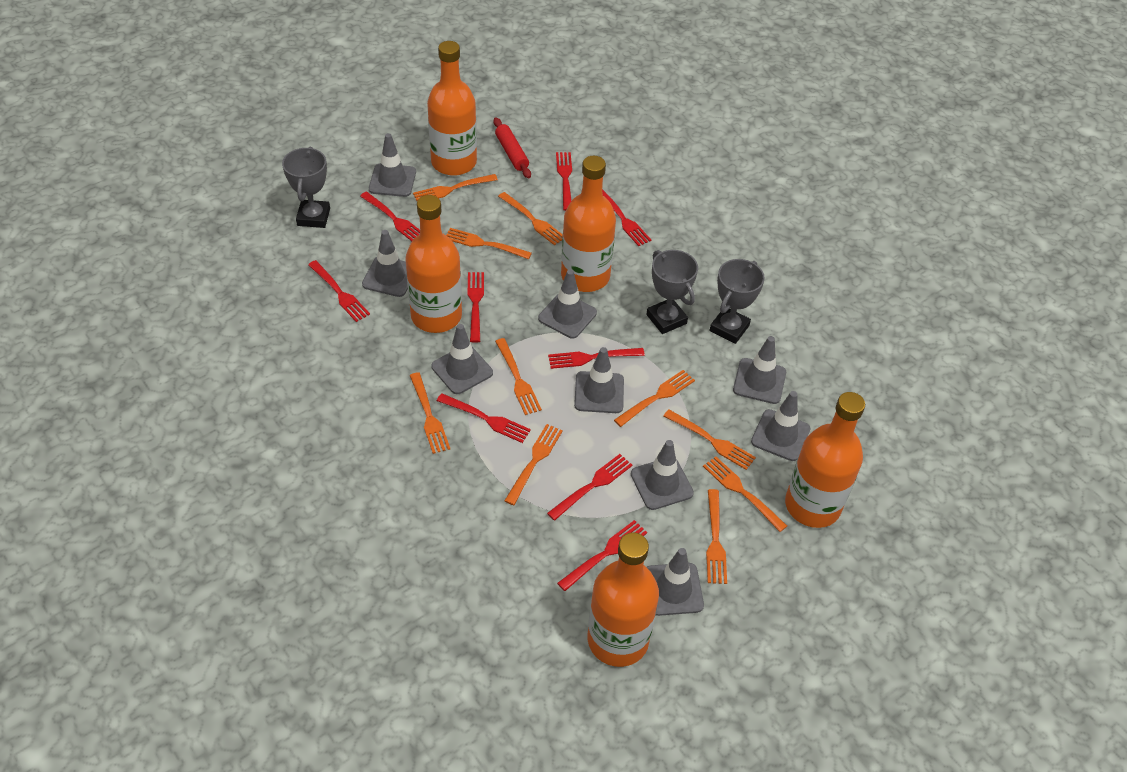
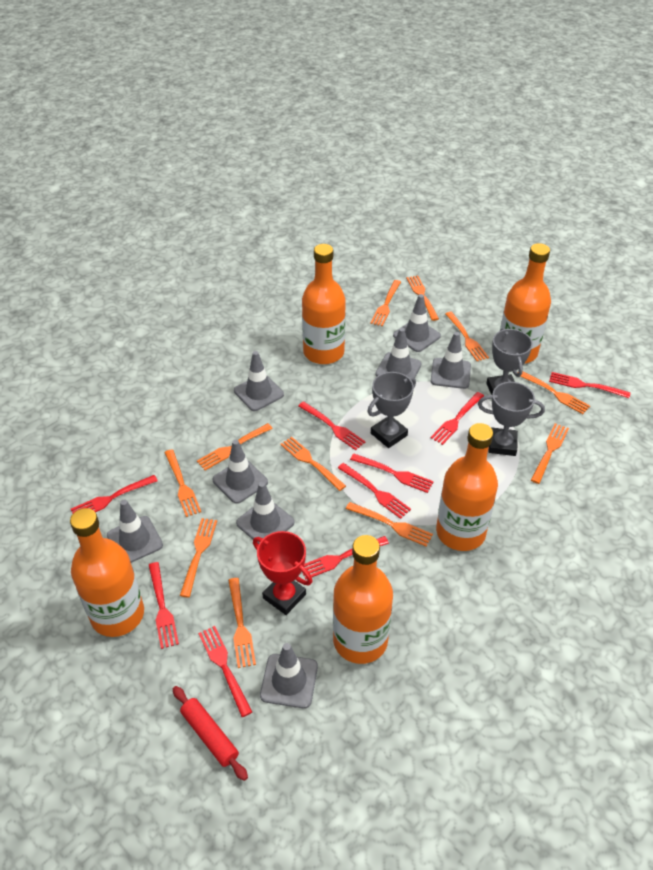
grey traffic cone: 9 -> 8
orange fork: 10 -> 11
red trophy: 0 -> 1

